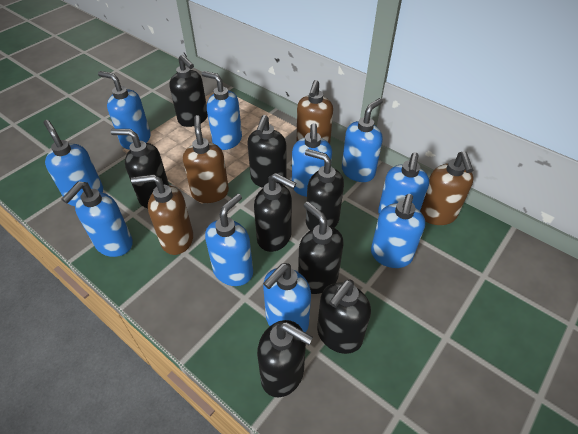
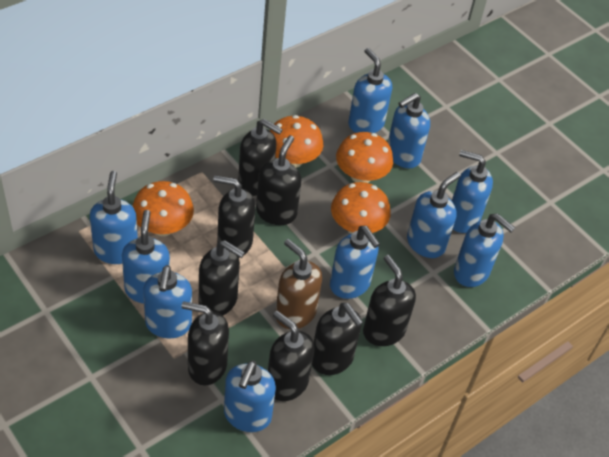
brown soap dispenser: 4 -> 1
orange mushroom: 0 -> 4

